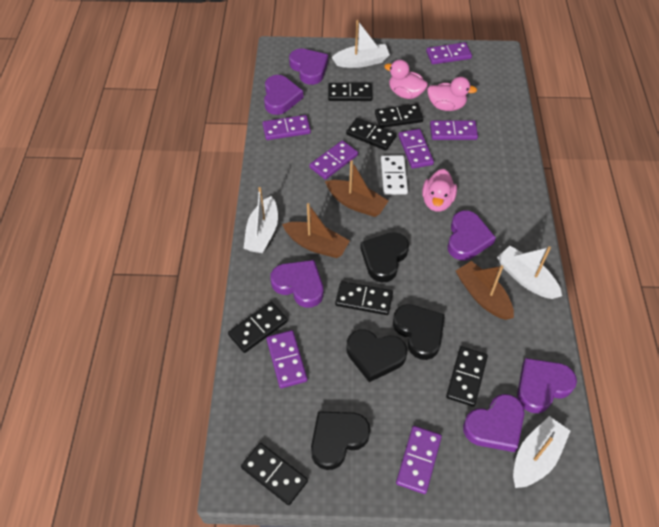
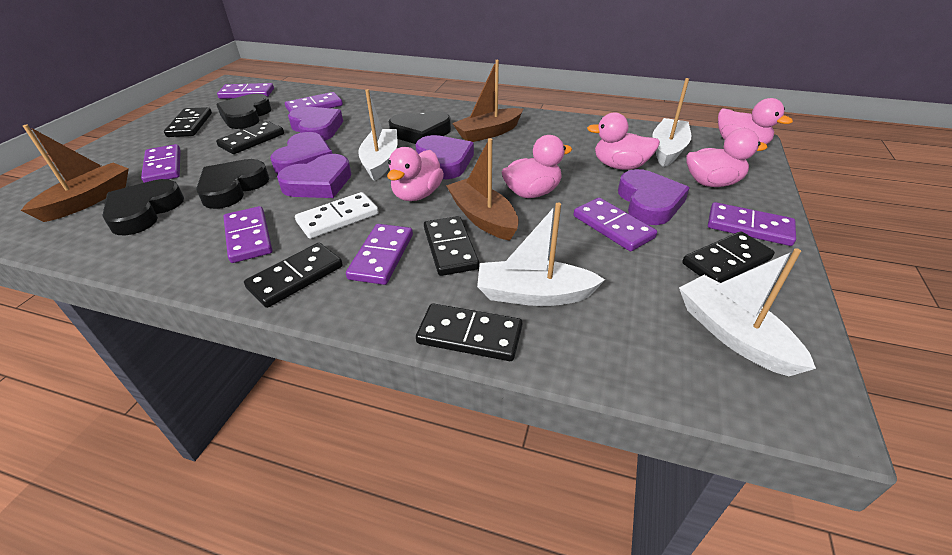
black domino: 7 -> 6
pink duck: 3 -> 5
purple heart: 6 -> 5

